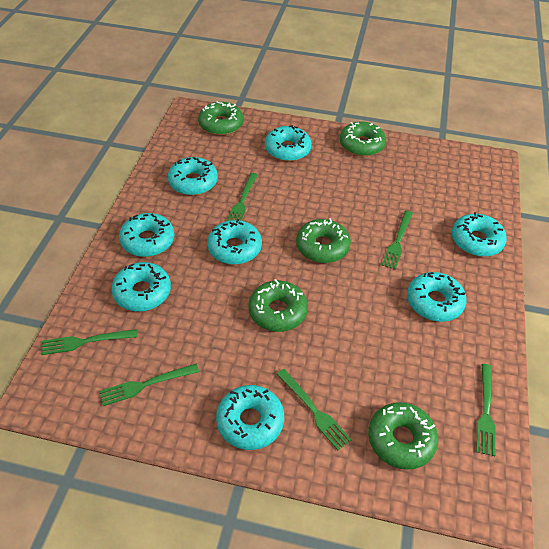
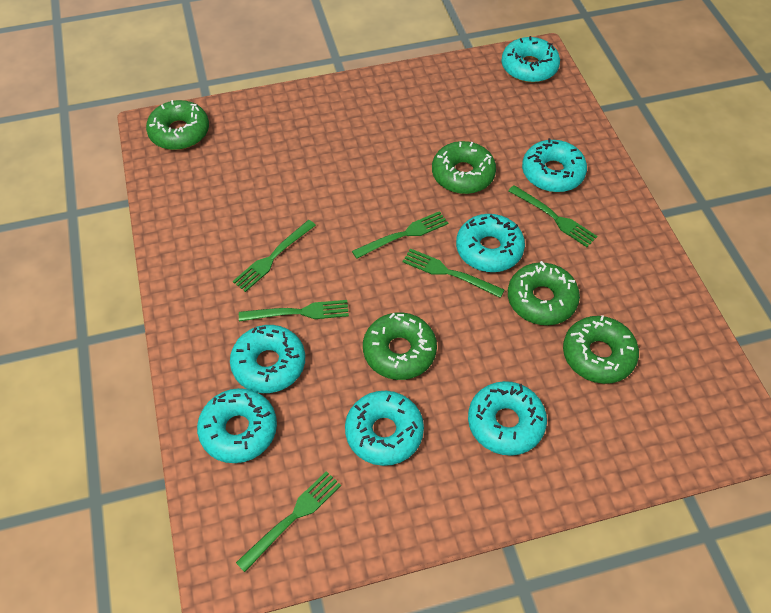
turquoise donut: 8 -> 7

